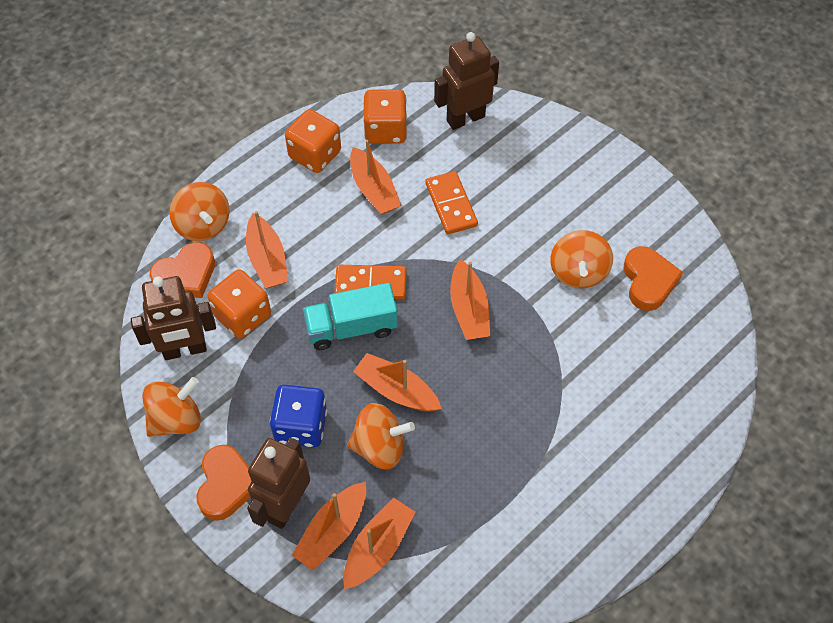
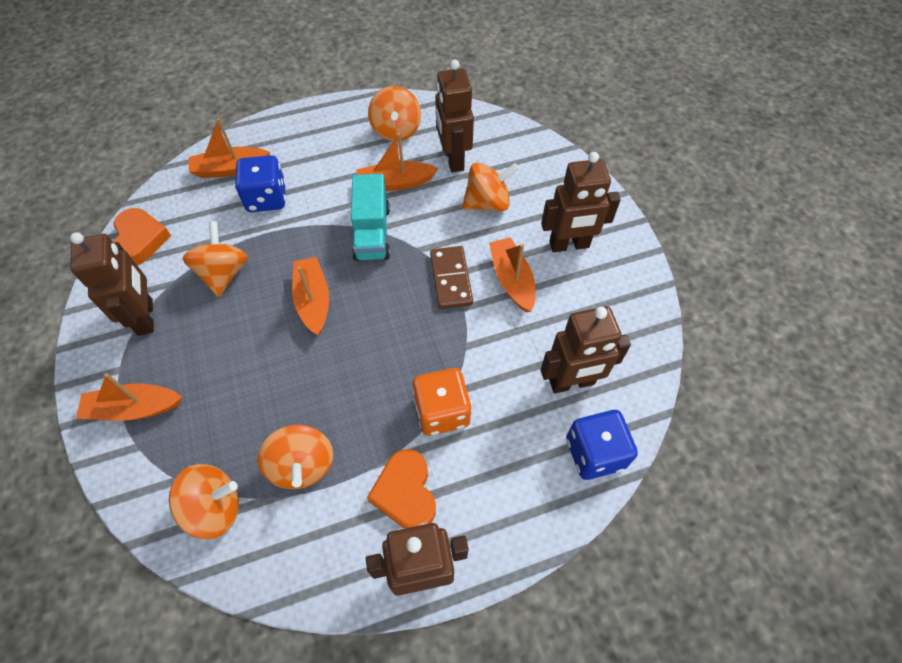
blue dice: 1 -> 2
brown domino: 0 -> 1
brown robot: 3 -> 5
orange boat: 6 -> 5
orange dice: 3 -> 1
orange domino: 2 -> 0
orange heart: 3 -> 2
orange spinning top: 4 -> 5

